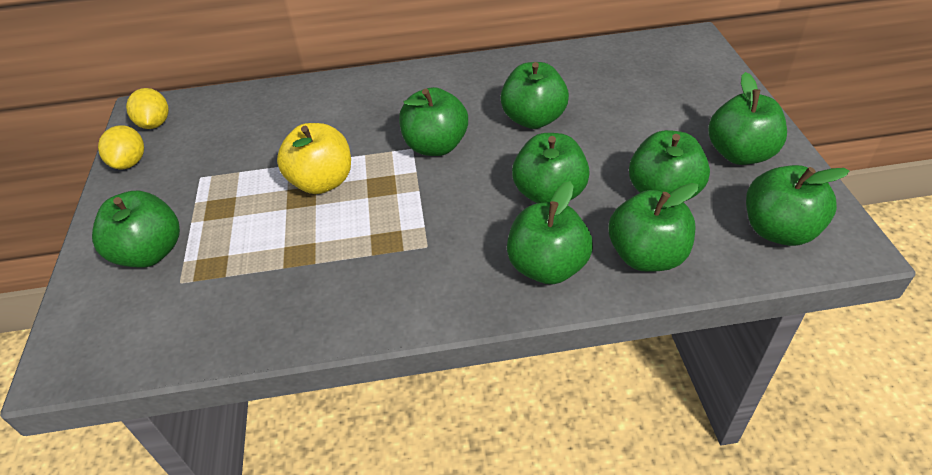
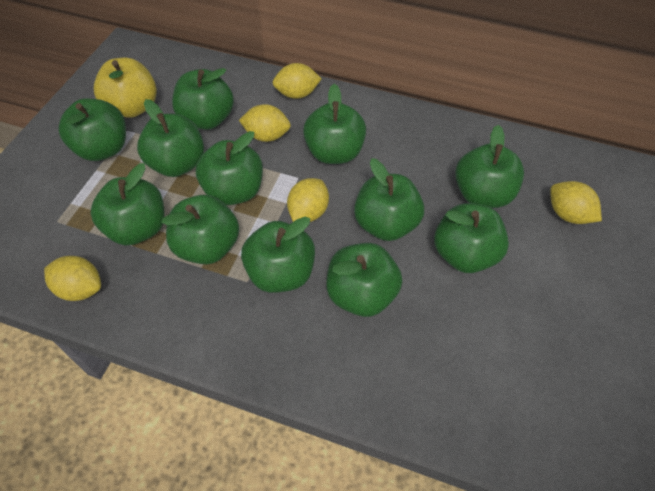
green apple: 9 -> 12
yellow lemon: 2 -> 5

